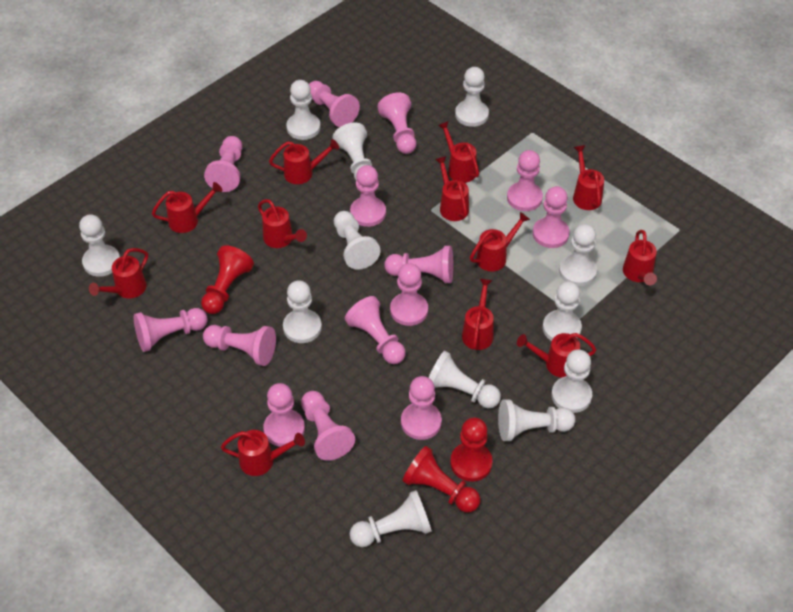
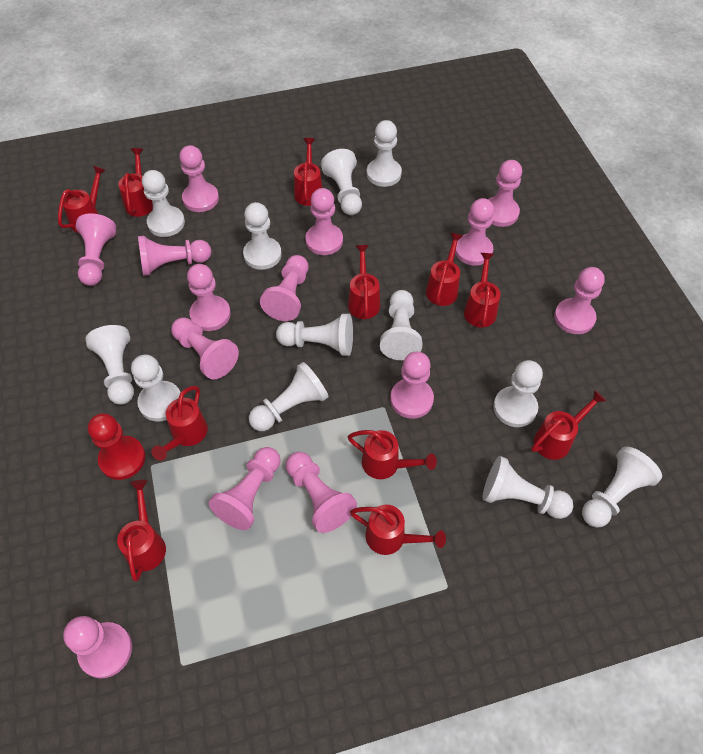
red pawn: 3 -> 1
red watering can: 12 -> 11

